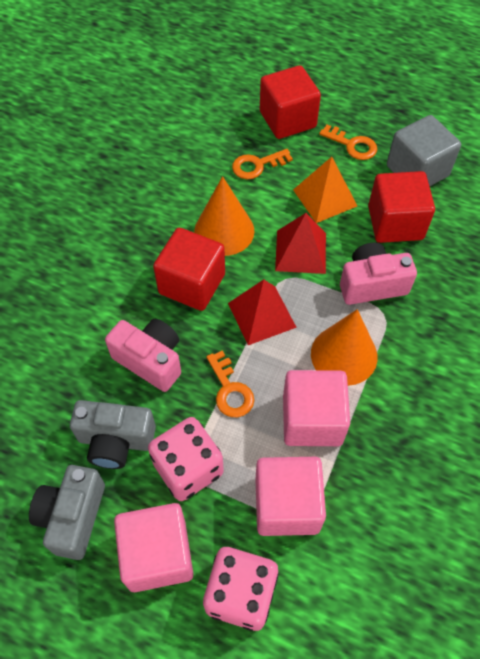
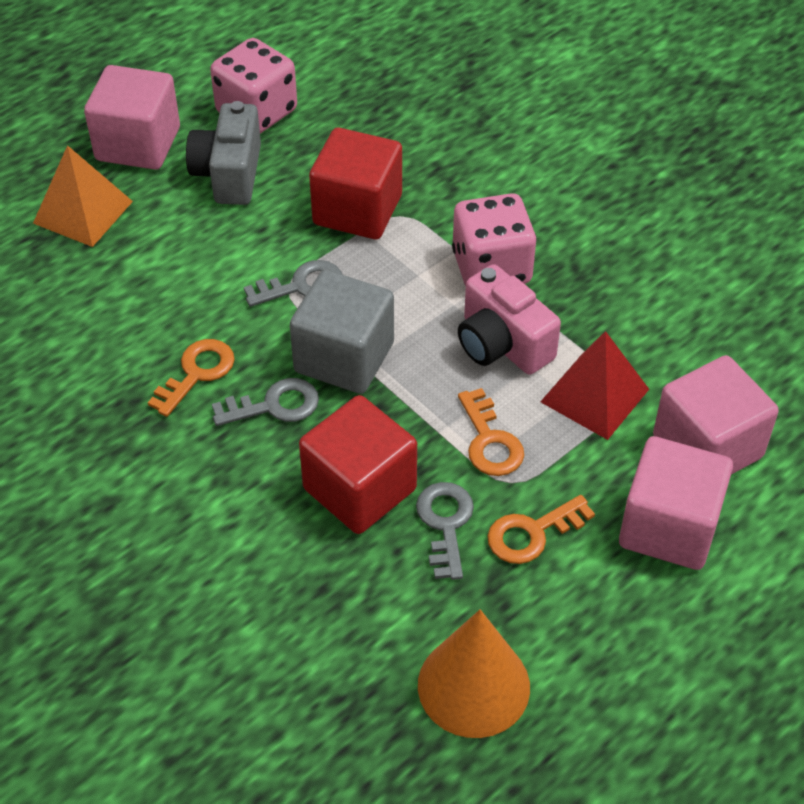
grey camera: 2 -> 1
grey key: 0 -> 3
orange cone: 2 -> 1
pink camera: 2 -> 1
red cube: 3 -> 2
red pyramid: 2 -> 1

